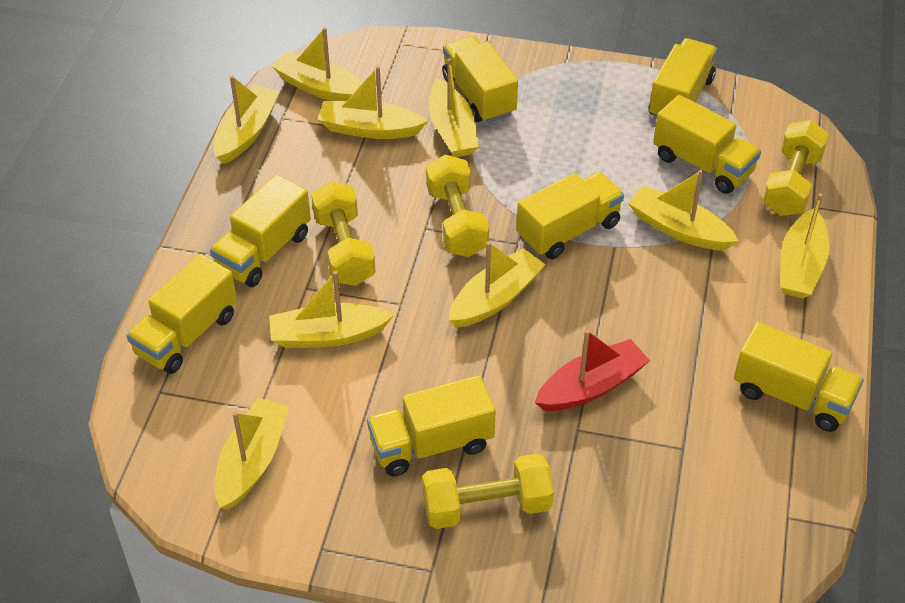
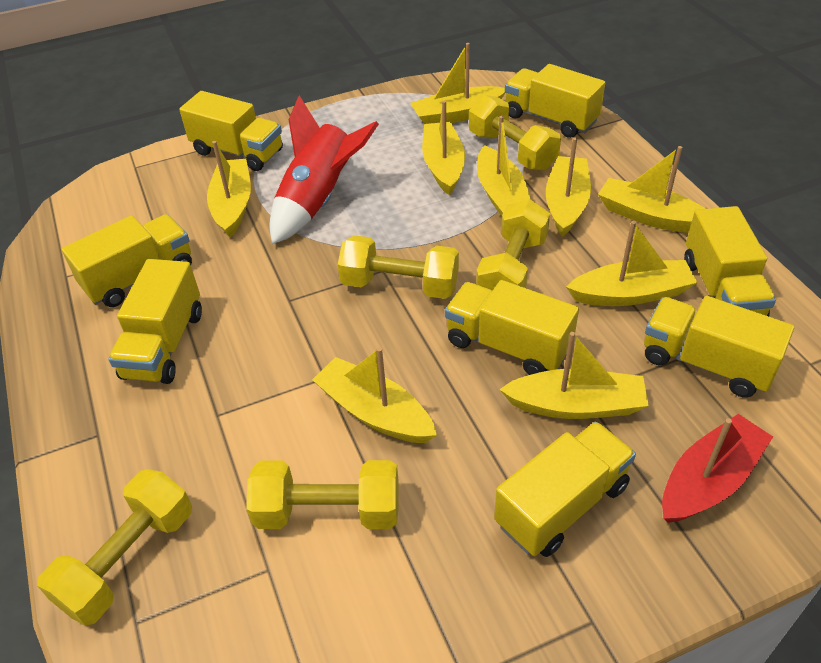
red rocket: 0 -> 1
yellow dumbbell: 4 -> 5

